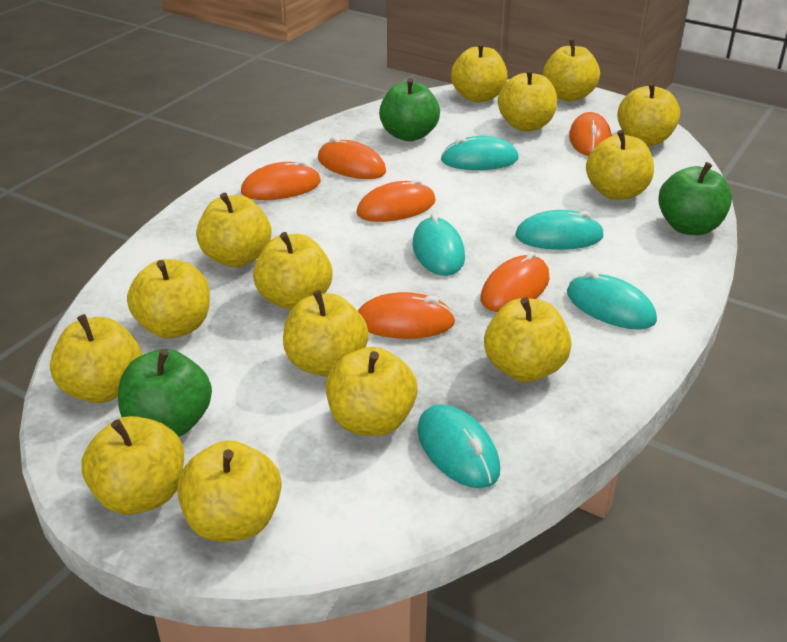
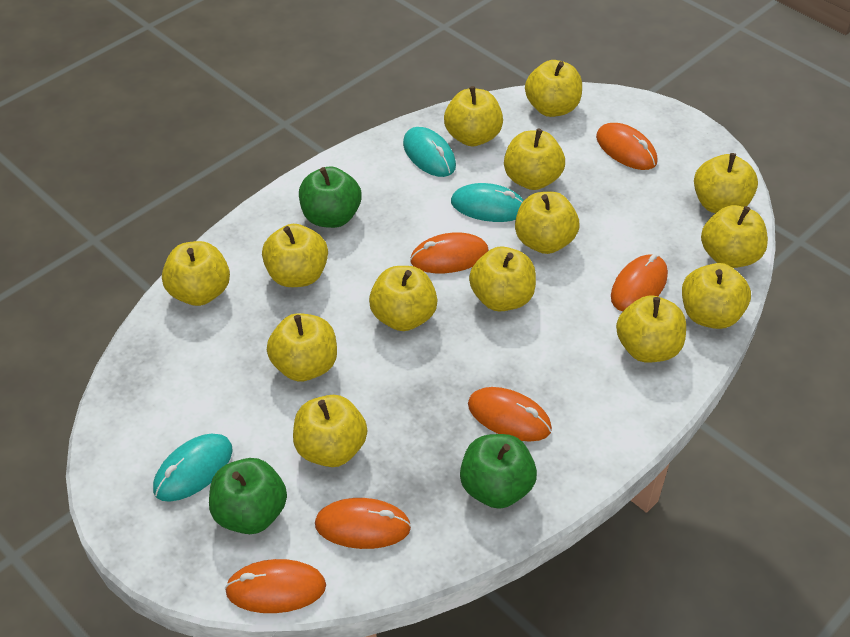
turquoise mouse: 5 -> 3

